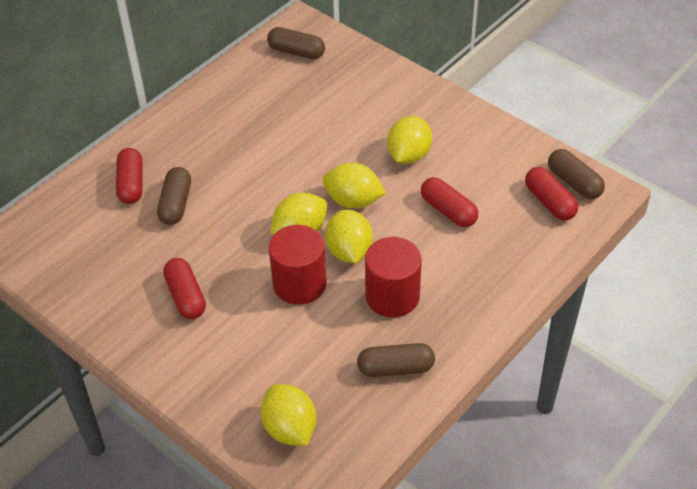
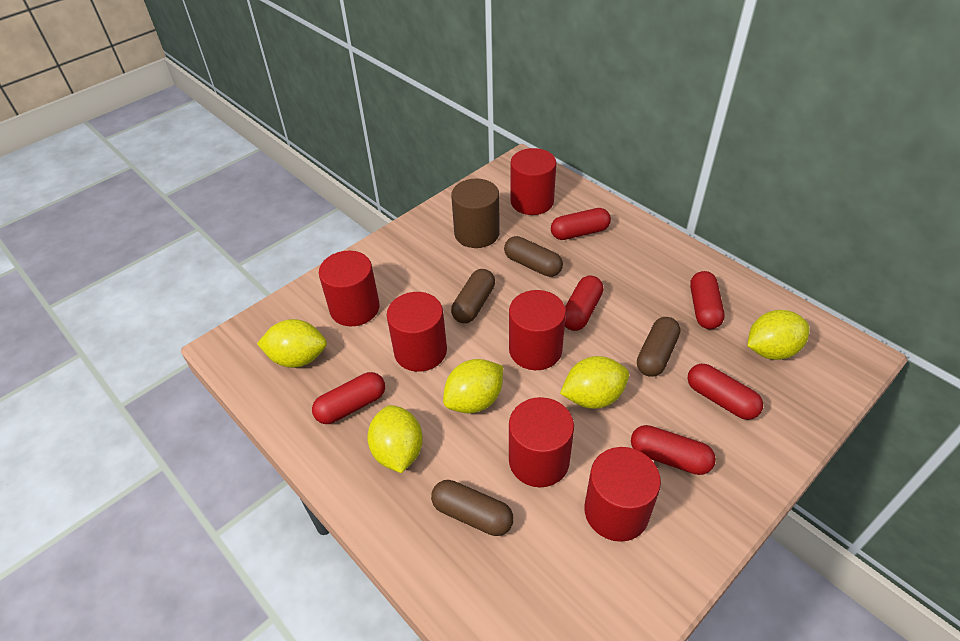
brown cylinder: 0 -> 1
red capsule: 4 -> 6
red cylinder: 2 -> 6

